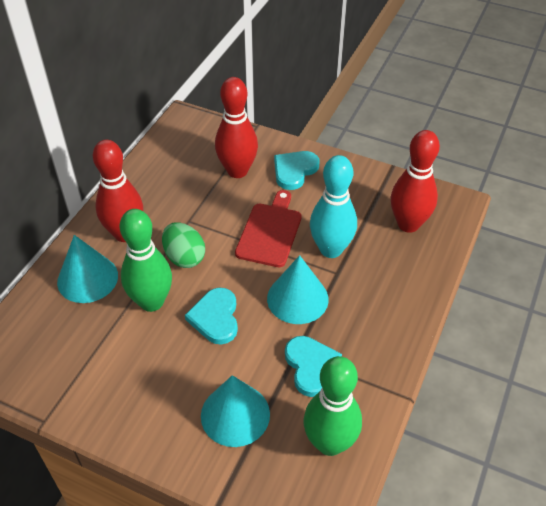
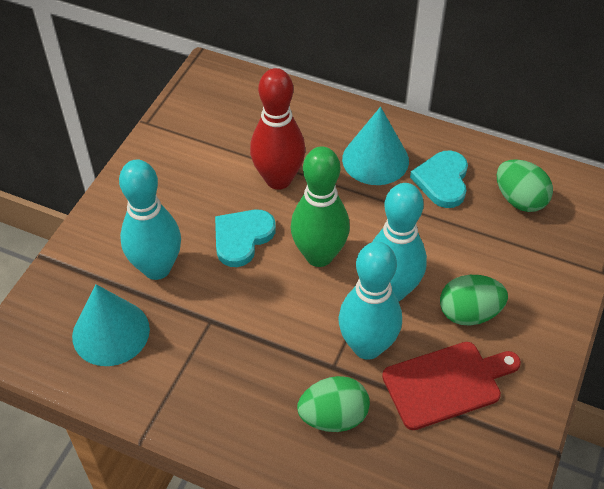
green bowling pin: 2 -> 1
green egg: 1 -> 3
red bowling pin: 3 -> 1
turquoise bowling pin: 1 -> 3
turquoise cone: 3 -> 2
turquoise heart: 3 -> 2

